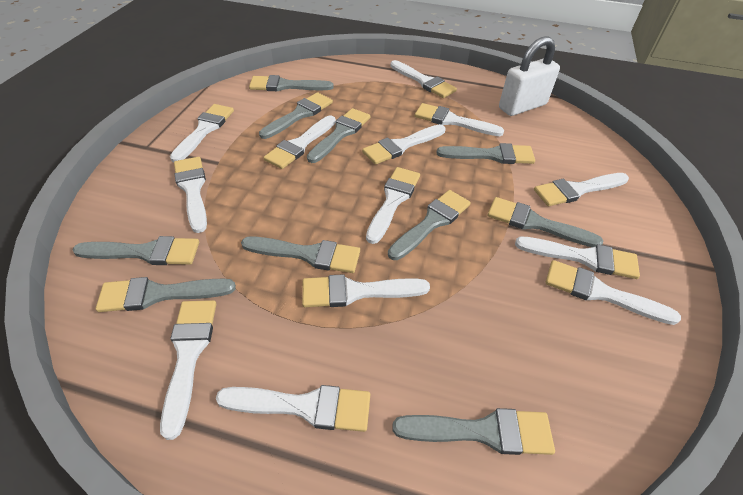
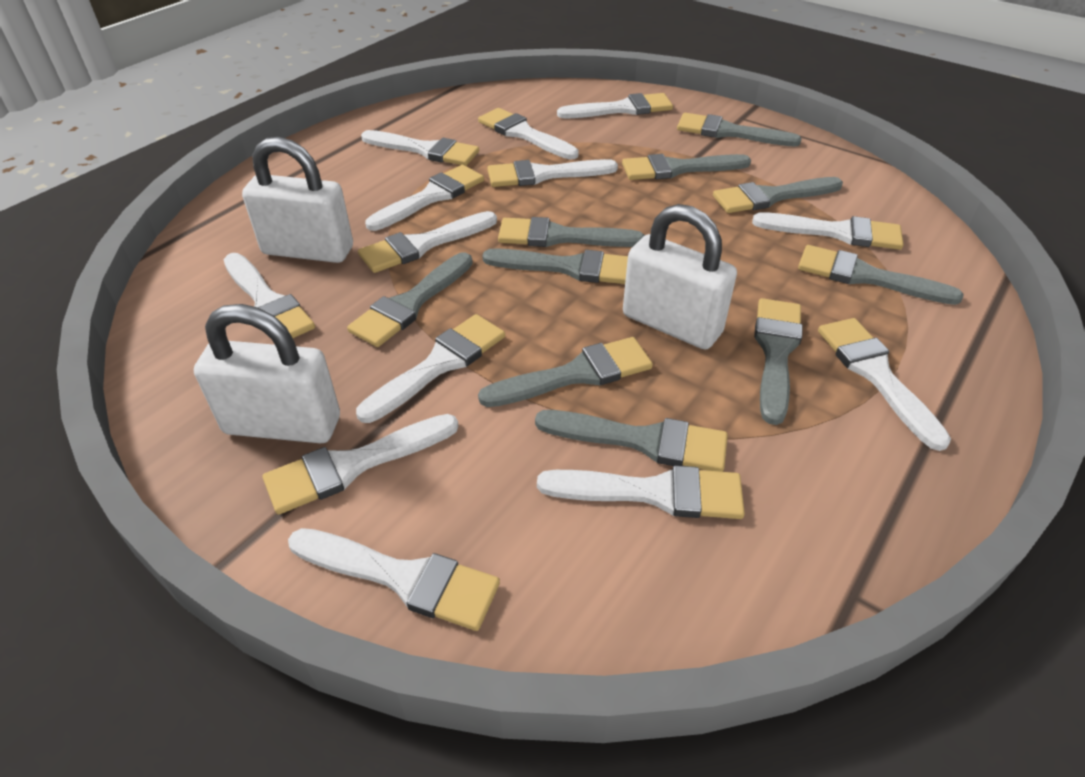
white padlock: 1 -> 3

